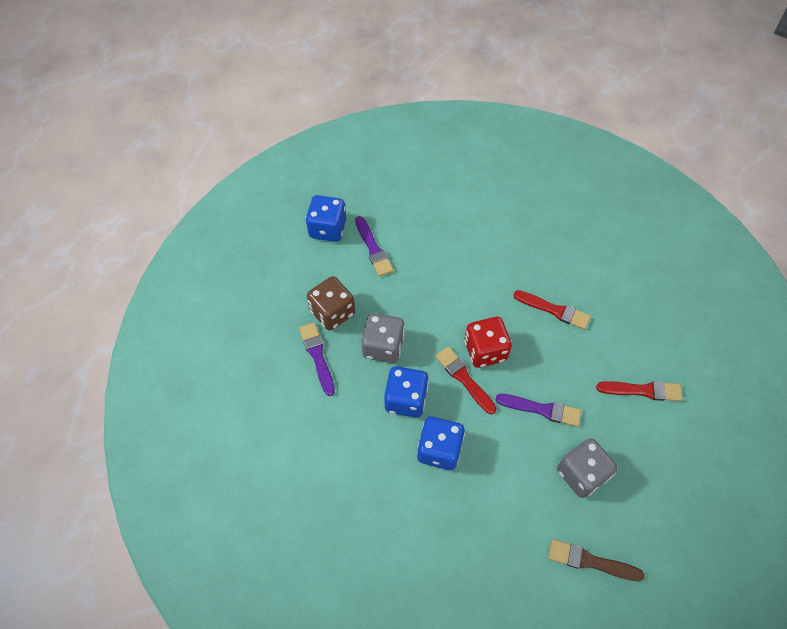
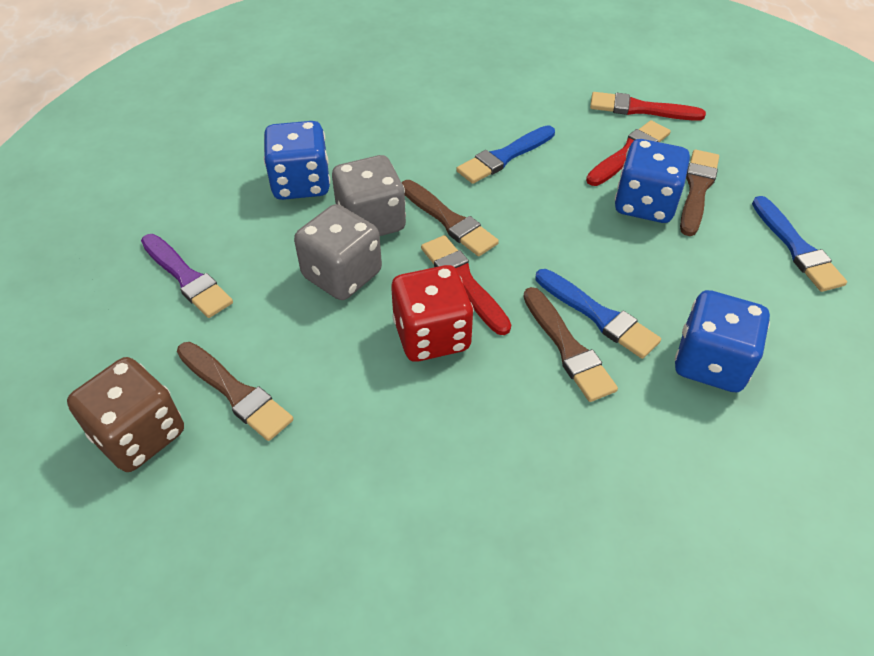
blue brush: 0 -> 3
brown brush: 1 -> 4
purple brush: 3 -> 1

